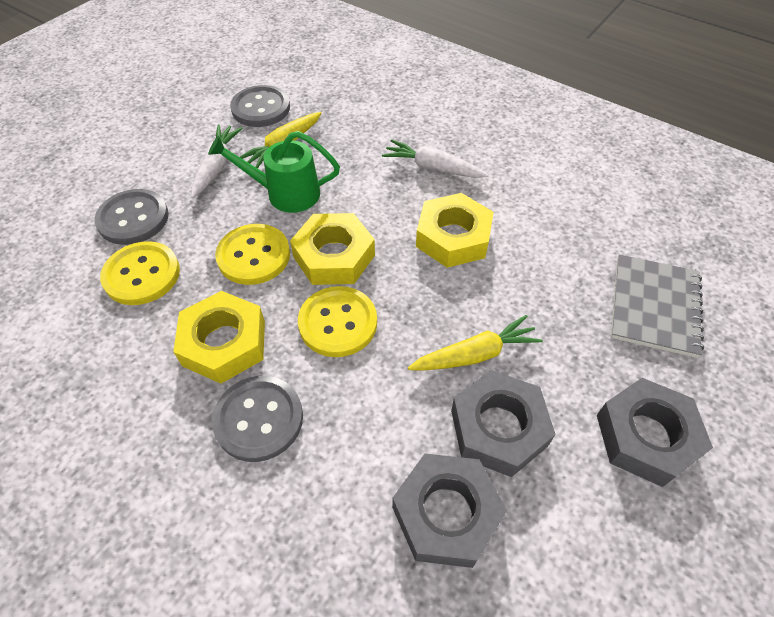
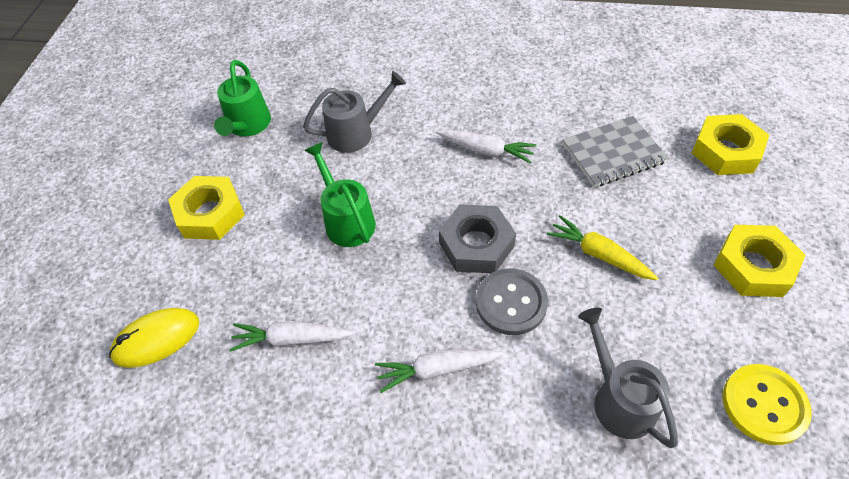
green watering can: 1 -> 2
grey button: 3 -> 1
grey nut: 3 -> 1
grey watering can: 0 -> 2
white carrot: 2 -> 3
yellow button: 3 -> 1
yellow carrot: 2 -> 1
yellow mouse: 0 -> 1

